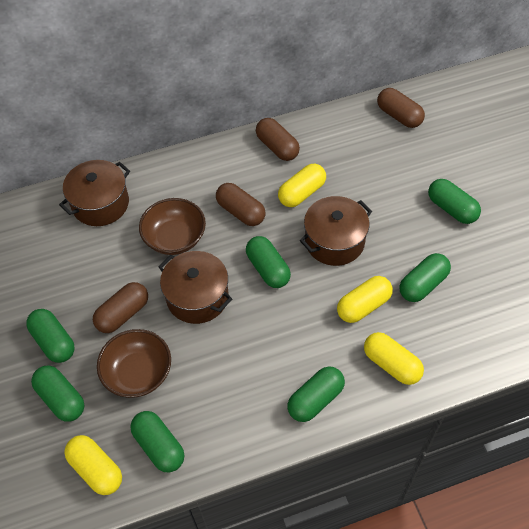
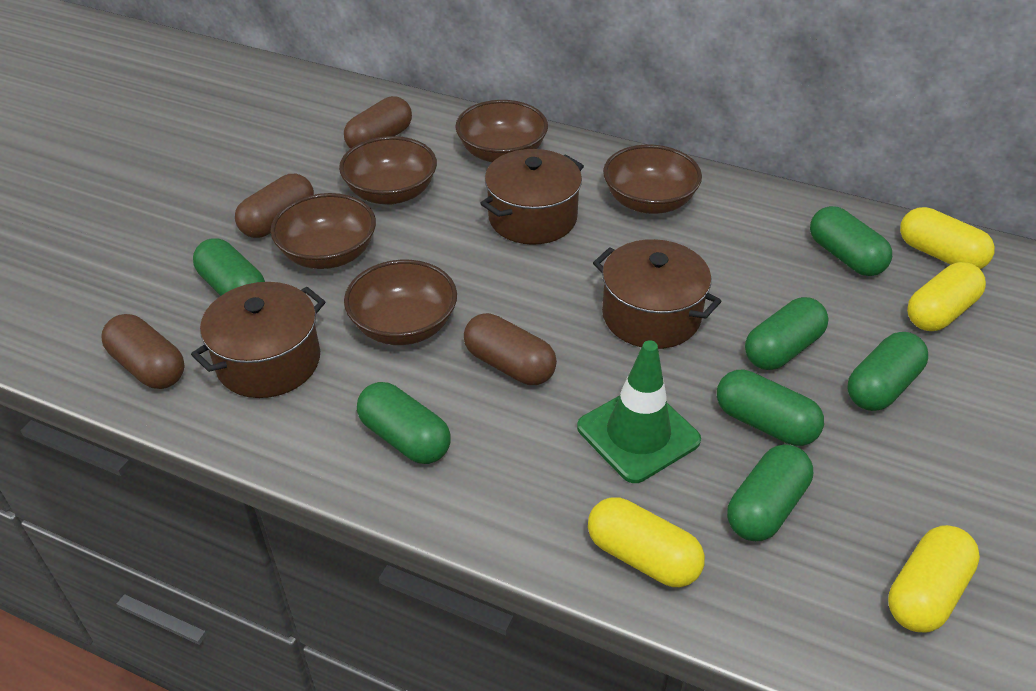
brown bowl: 2 -> 5
green traffic cone: 0 -> 1

